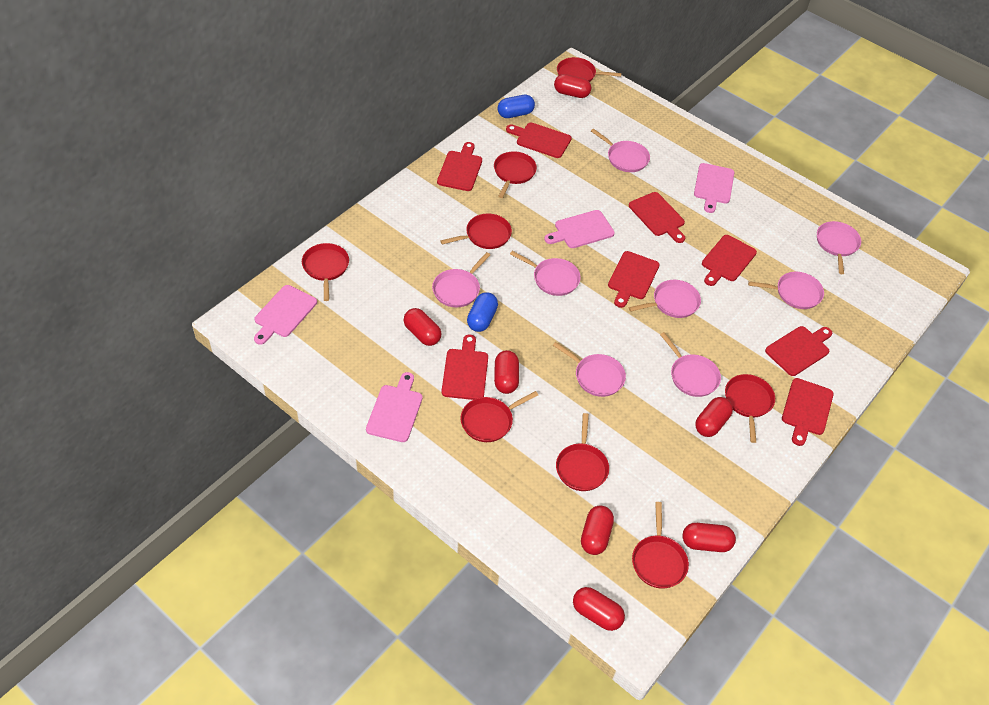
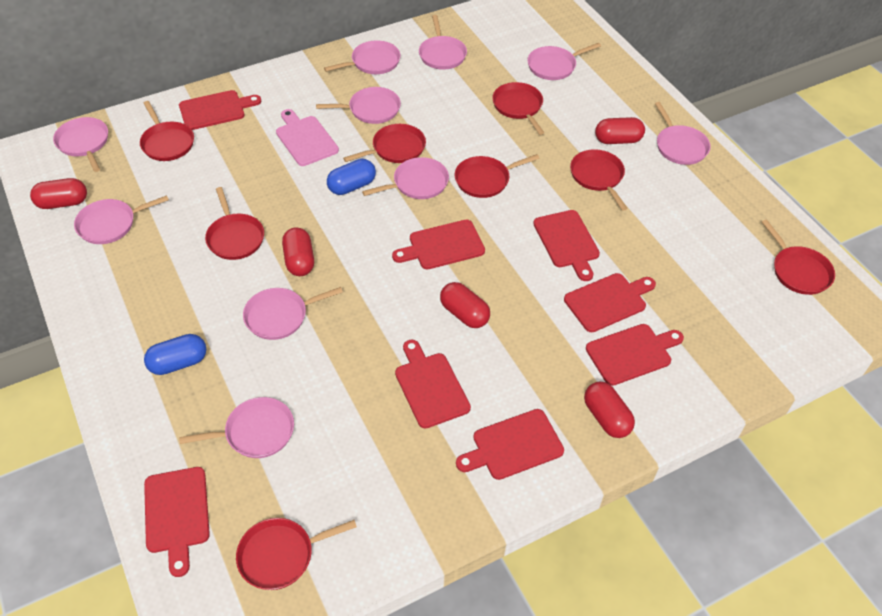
pink cutting board: 4 -> 1
pink pan: 8 -> 10
red capsule: 7 -> 5

